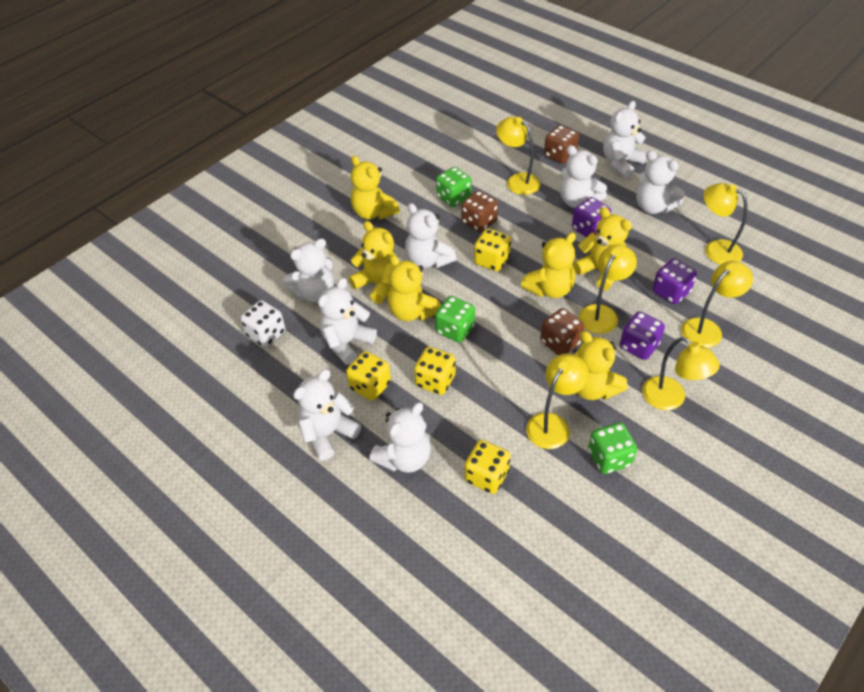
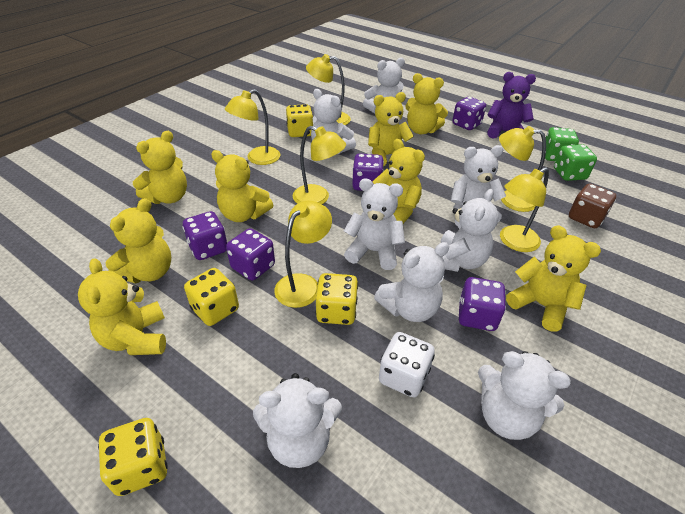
brown dice: 3 -> 1
green dice: 3 -> 2
purple dice: 3 -> 5
purple teddy bear: 0 -> 1
yellow teddy bear: 6 -> 8

